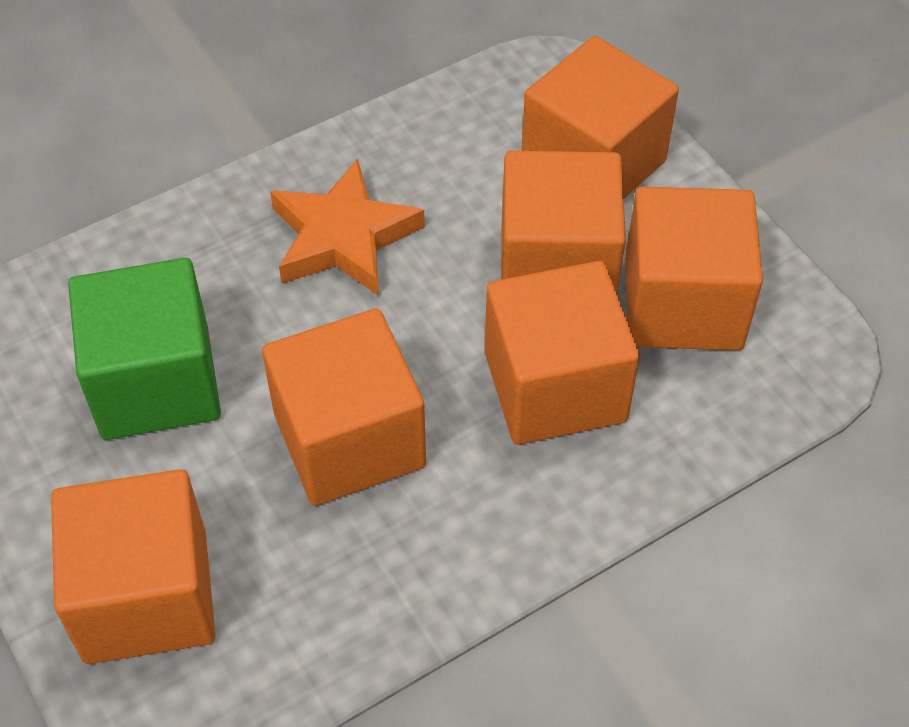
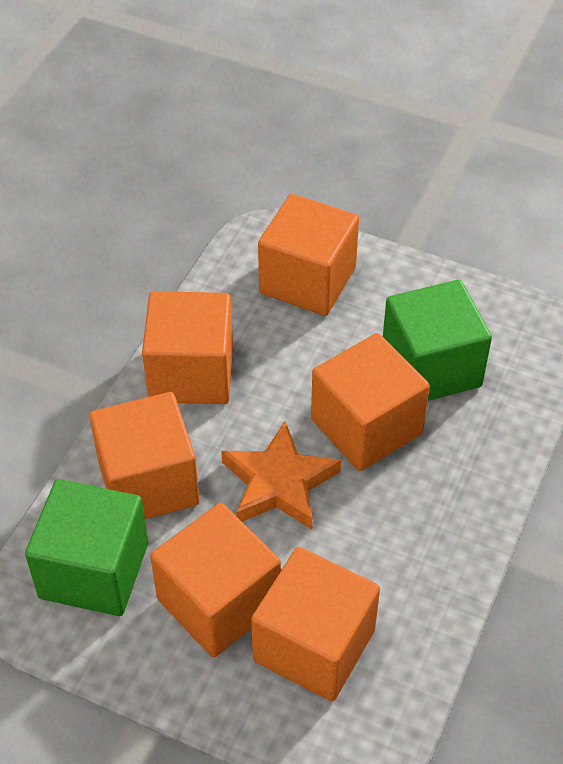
green cube: 1 -> 2

